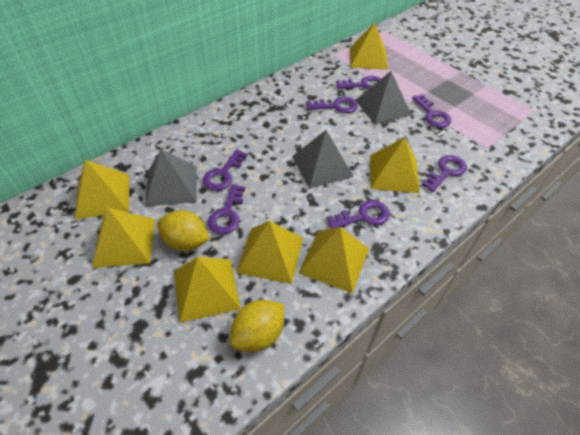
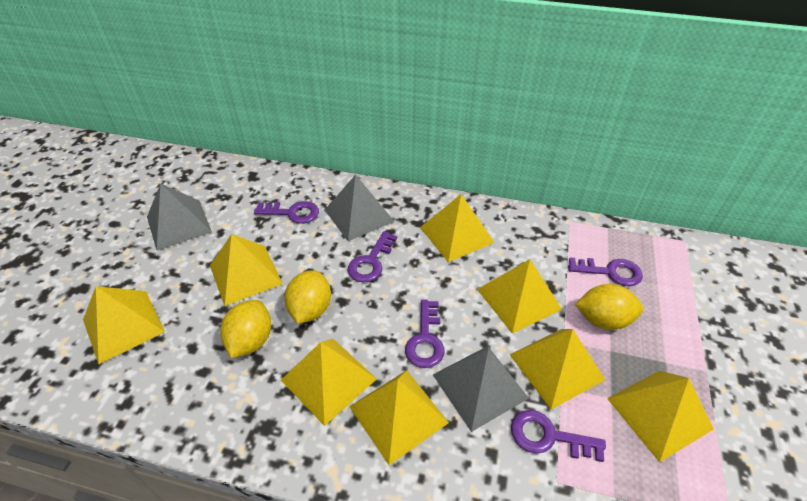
purple key: 7 -> 5
yellow lemon: 2 -> 3
yellow pyramid: 7 -> 8

